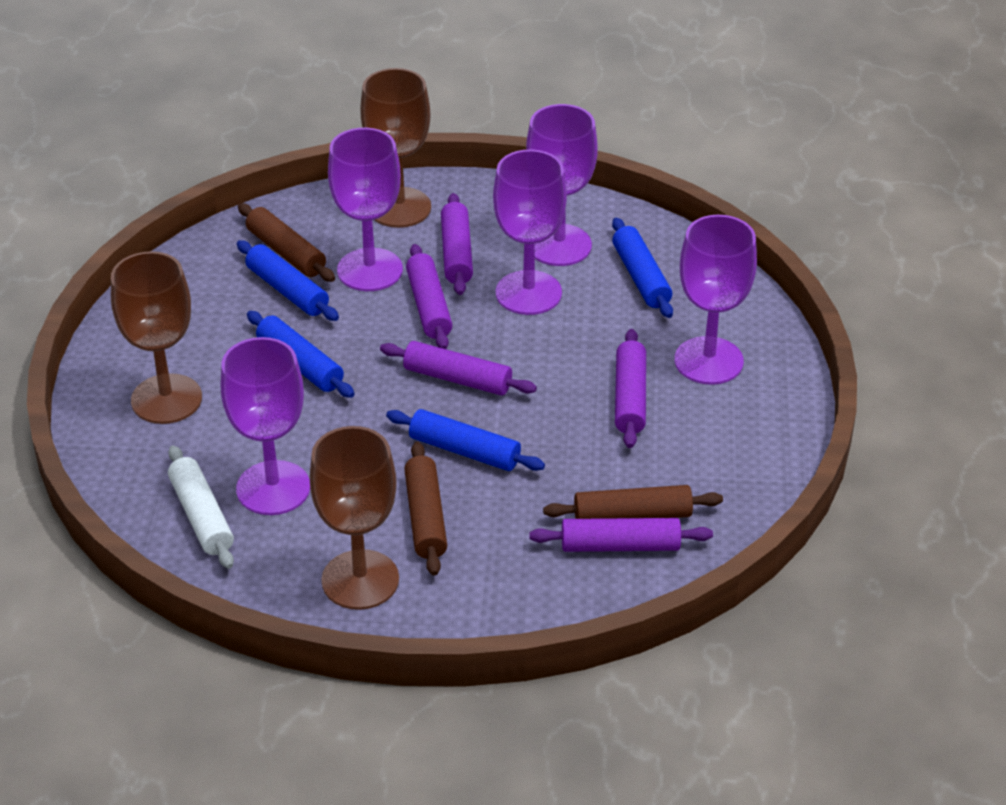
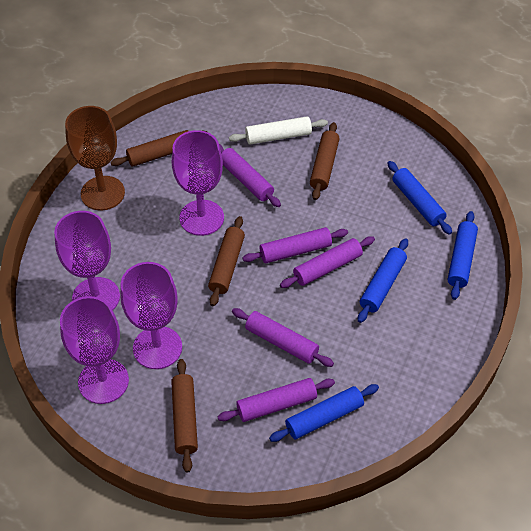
brown goblet: 3 -> 1
brown rolling pin: 3 -> 4
purple goblet: 5 -> 4

